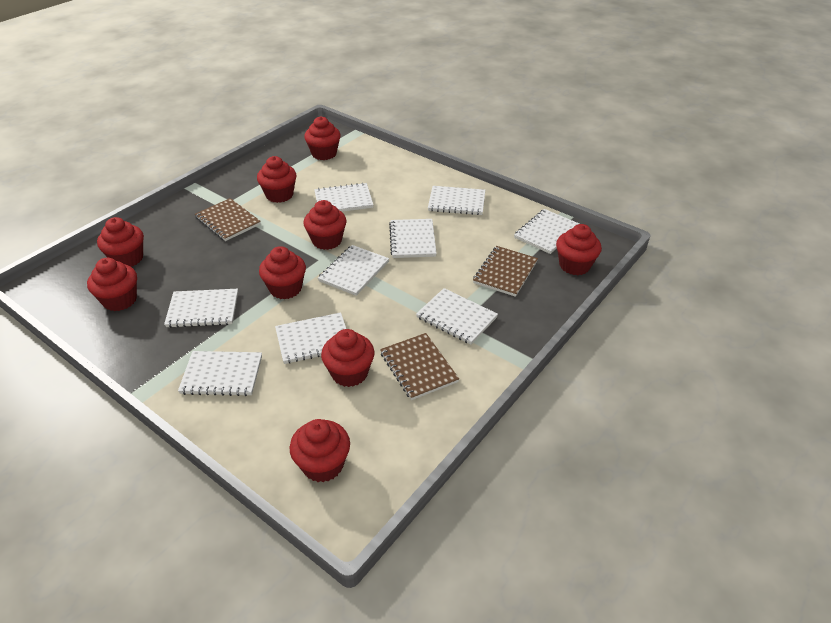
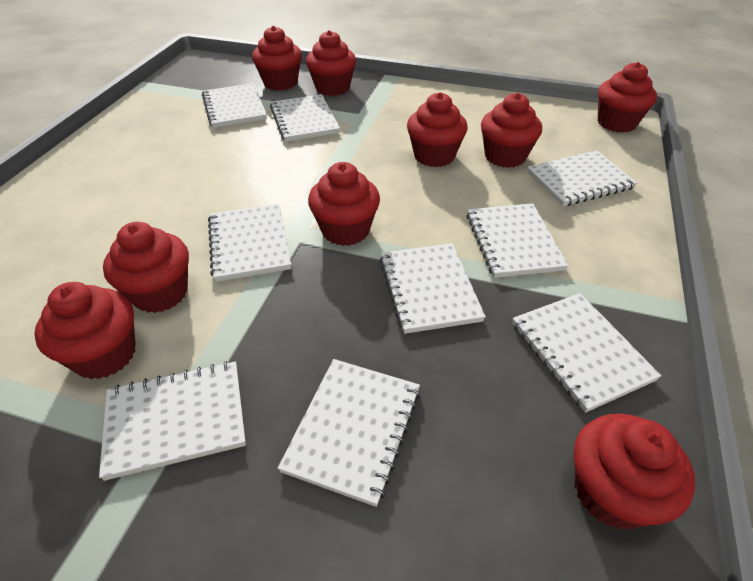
brown notebook: 3 -> 0

